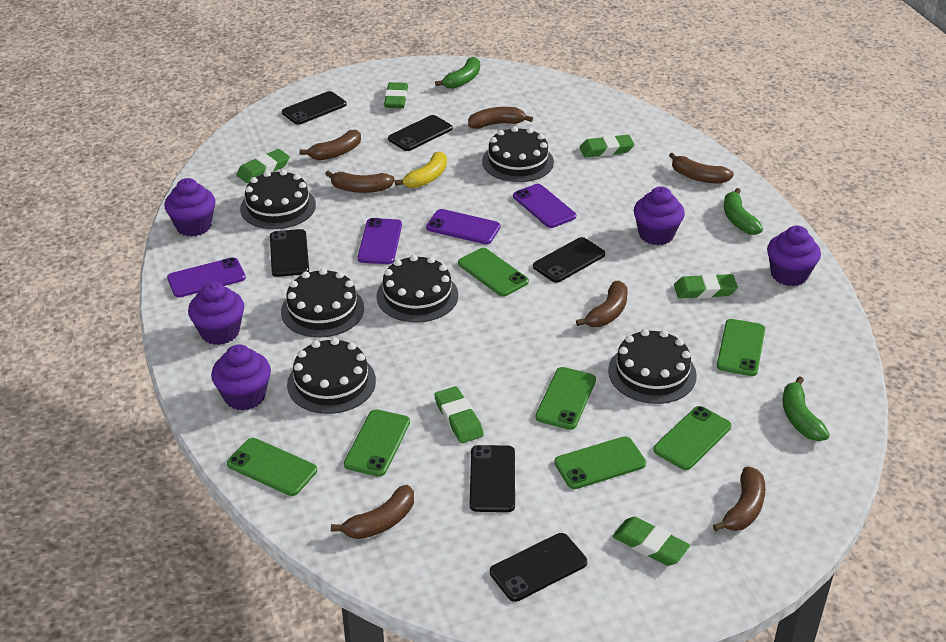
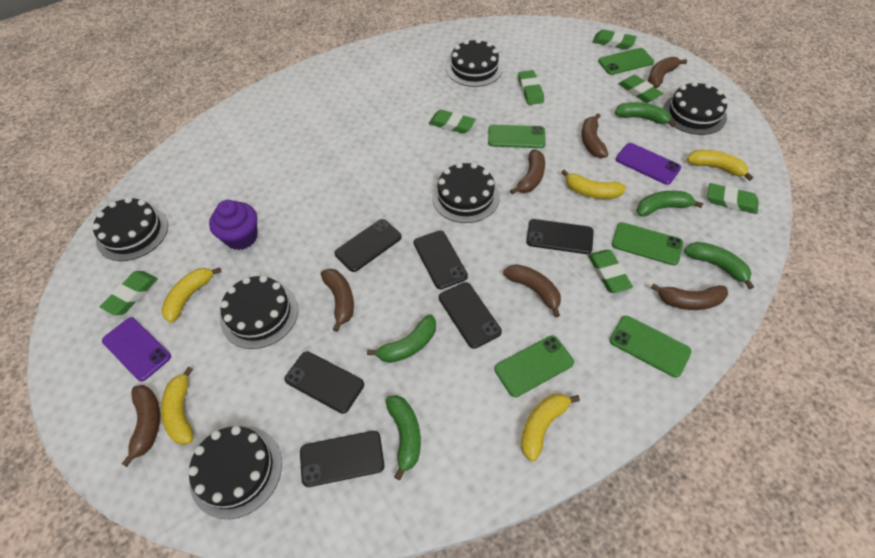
green banana: 3 -> 5
green eraser: 6 -> 7
green phone: 7 -> 5
purple cupcake: 5 -> 1
purple phone: 4 -> 2
yellow banana: 1 -> 5

